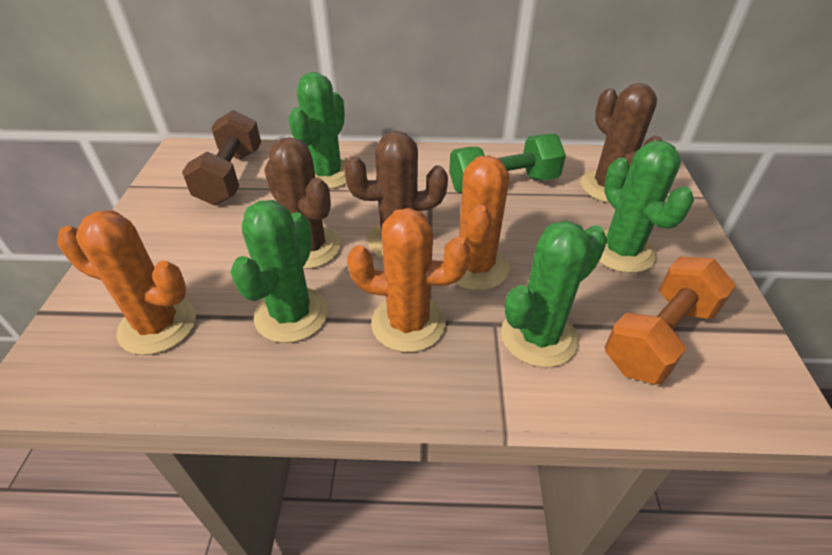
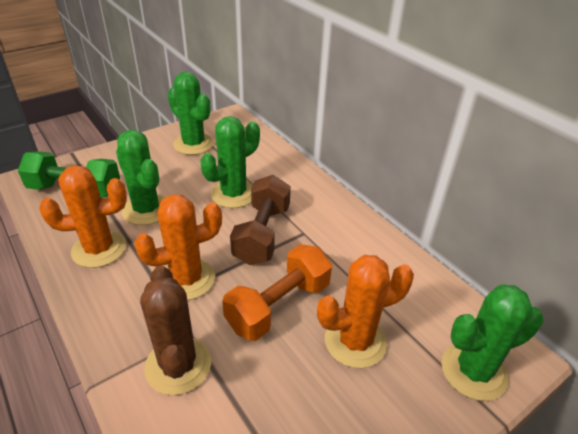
brown cactus: 3 -> 1

